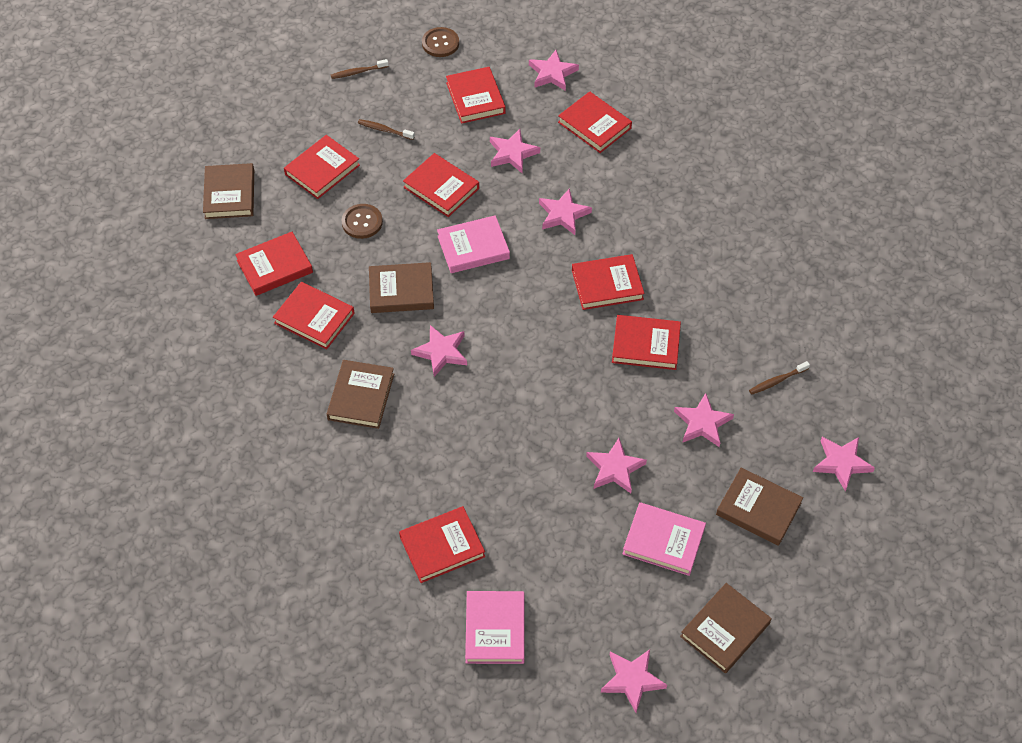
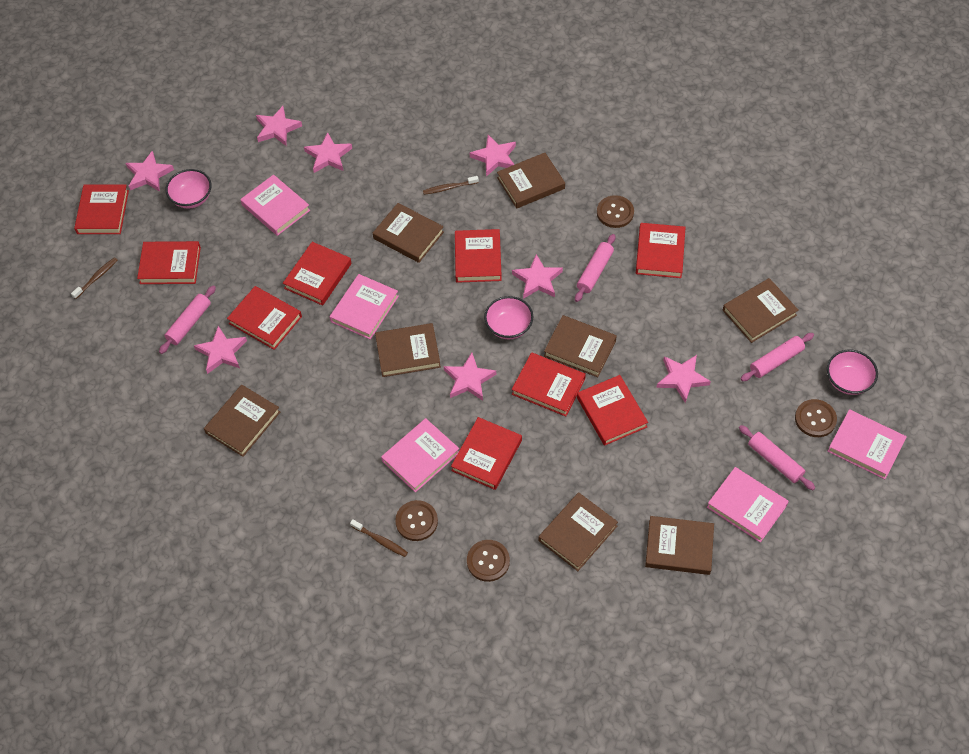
brown book: 5 -> 8
brown button: 2 -> 4
pink book: 3 -> 5
pink bowl: 0 -> 3
pink rolling pin: 0 -> 4

